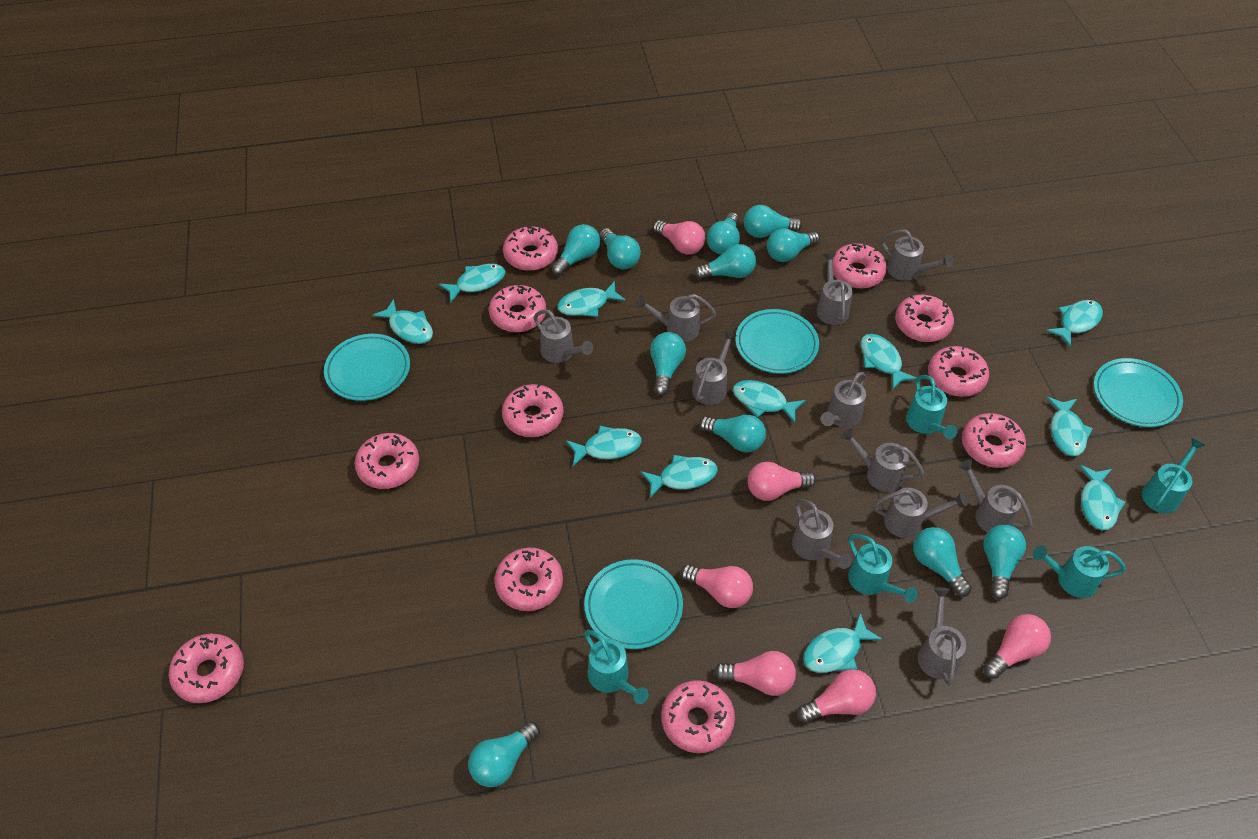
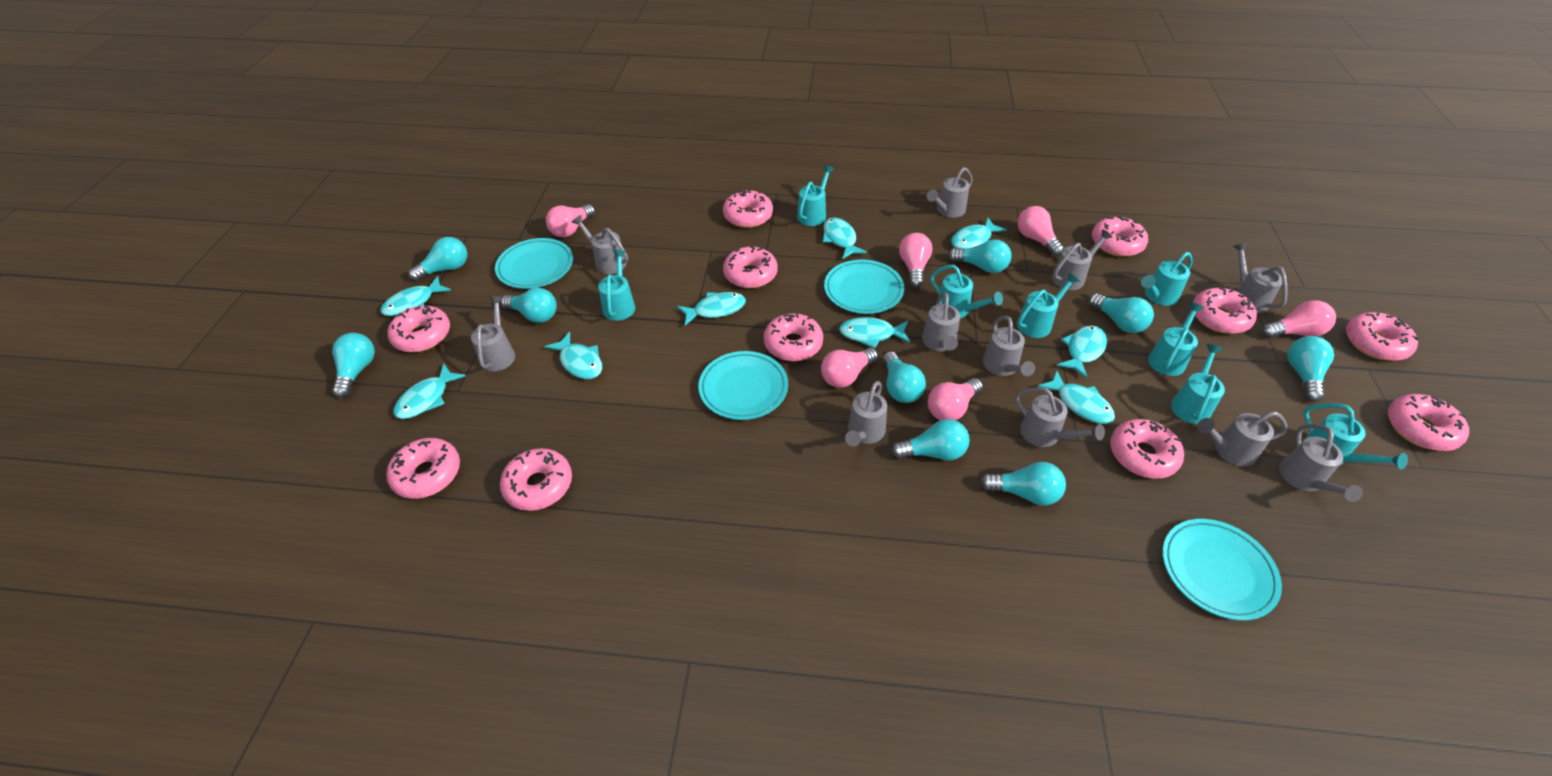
turquoise fish: 11 -> 9
turquoise light bulb: 11 -> 9
turquoise watering can: 5 -> 8

